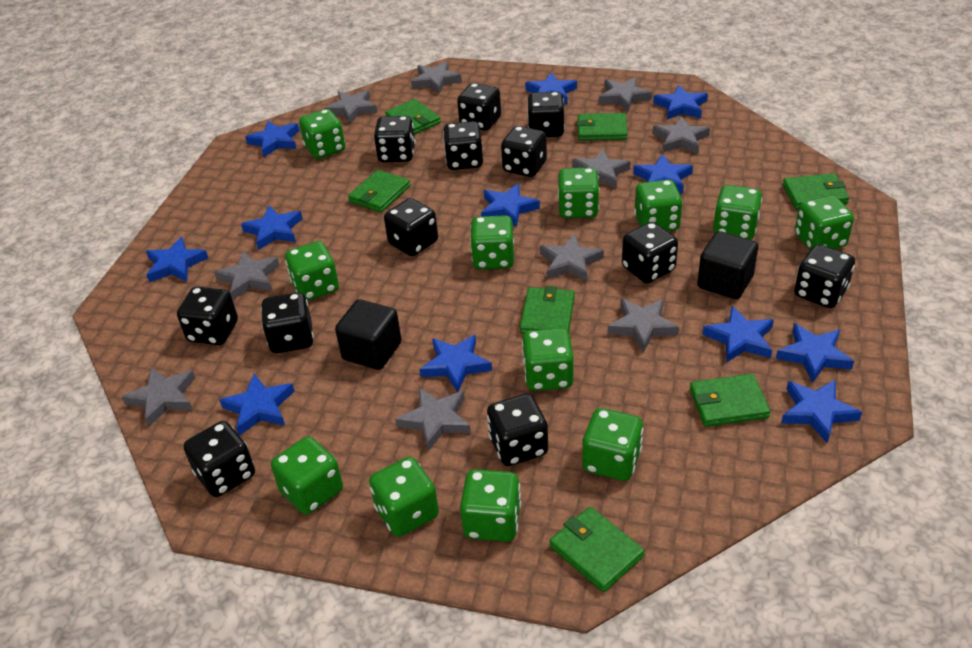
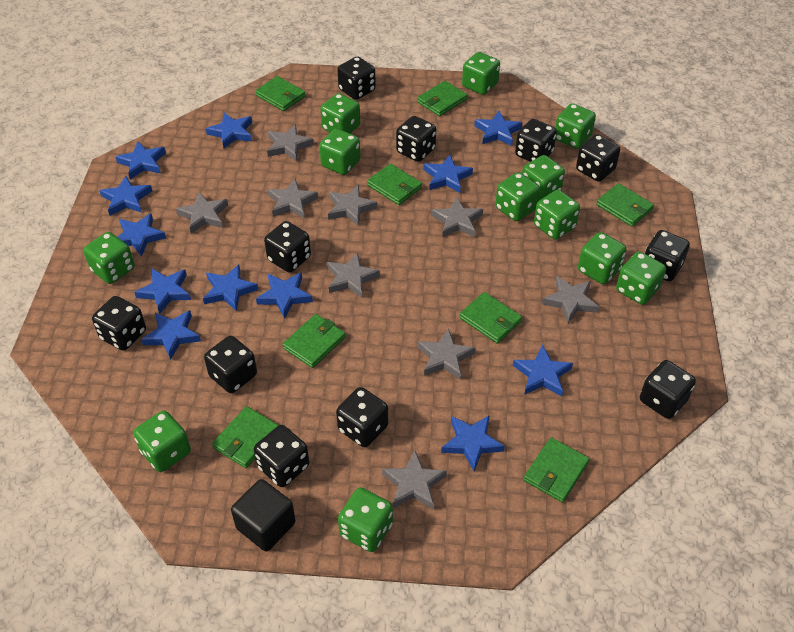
black cube: 2 -> 1
black dice: 12 -> 11
green wallet: 7 -> 8
grey star: 10 -> 9

